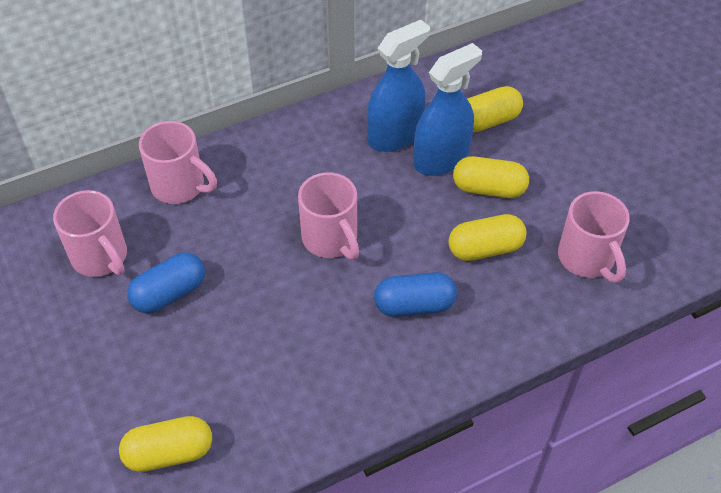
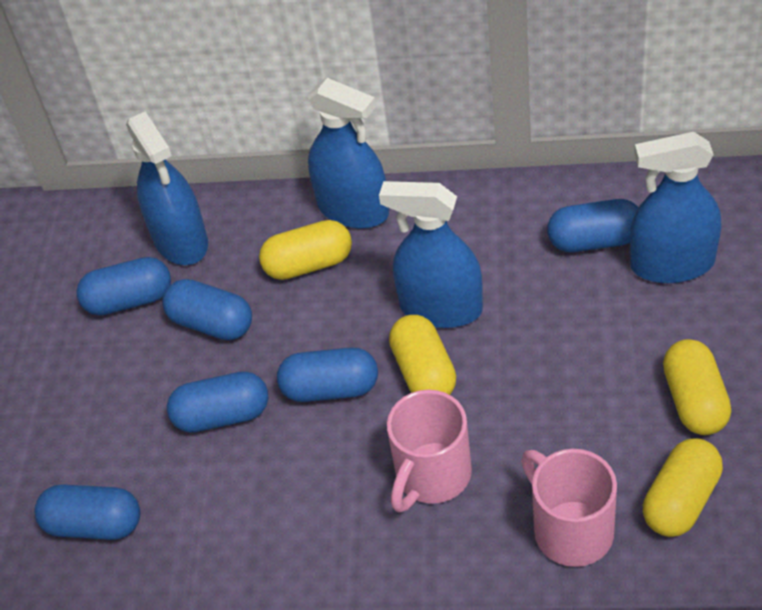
blue capsule: 2 -> 6
blue spray bottle: 2 -> 4
pink mug: 4 -> 2

